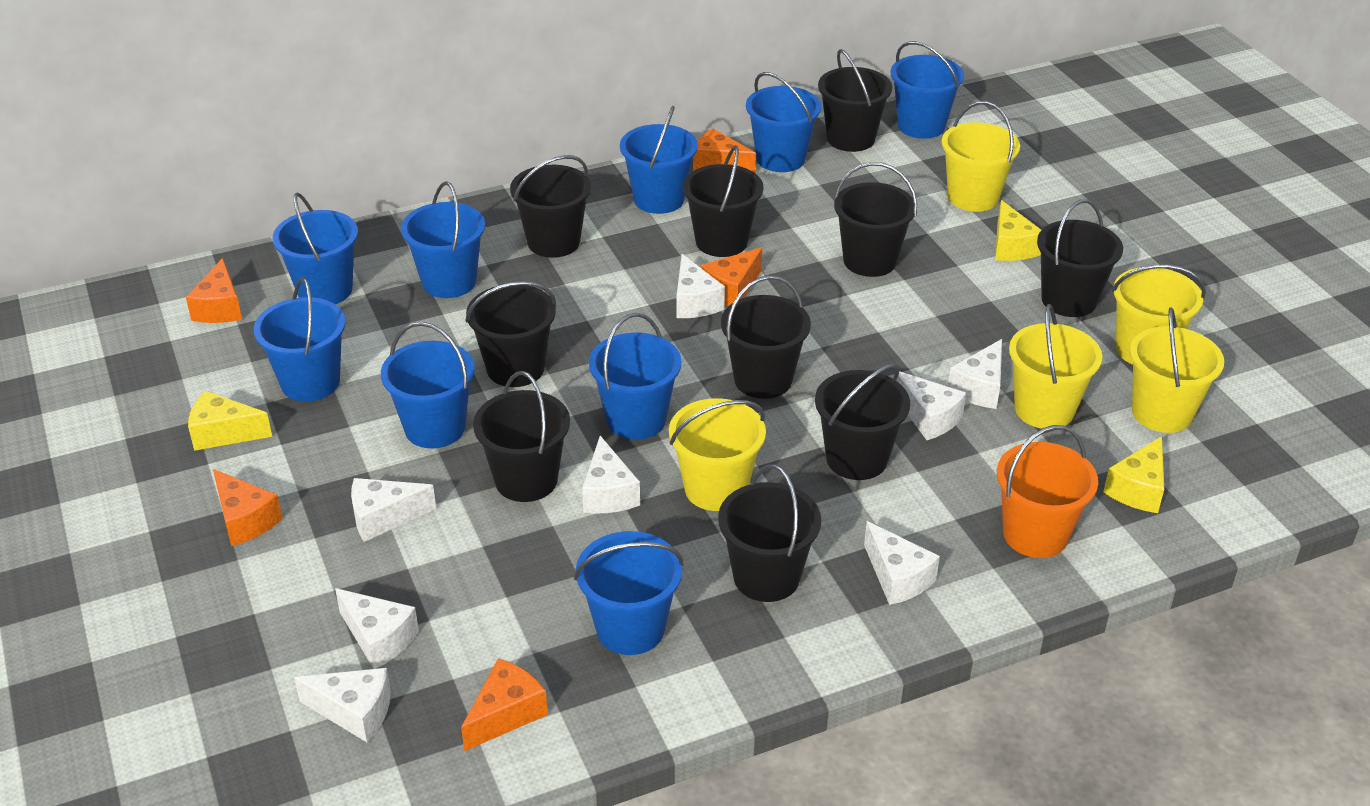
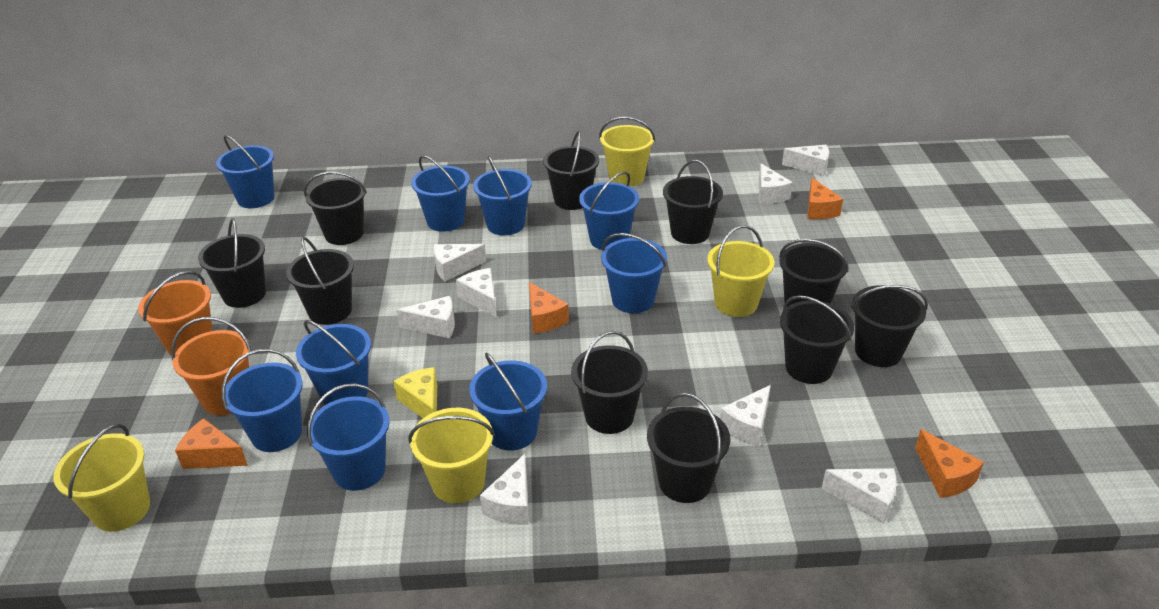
orange bucket: 1 -> 2
orange cheese: 5 -> 4
yellow bucket: 5 -> 4
yellow cheese: 3 -> 1

